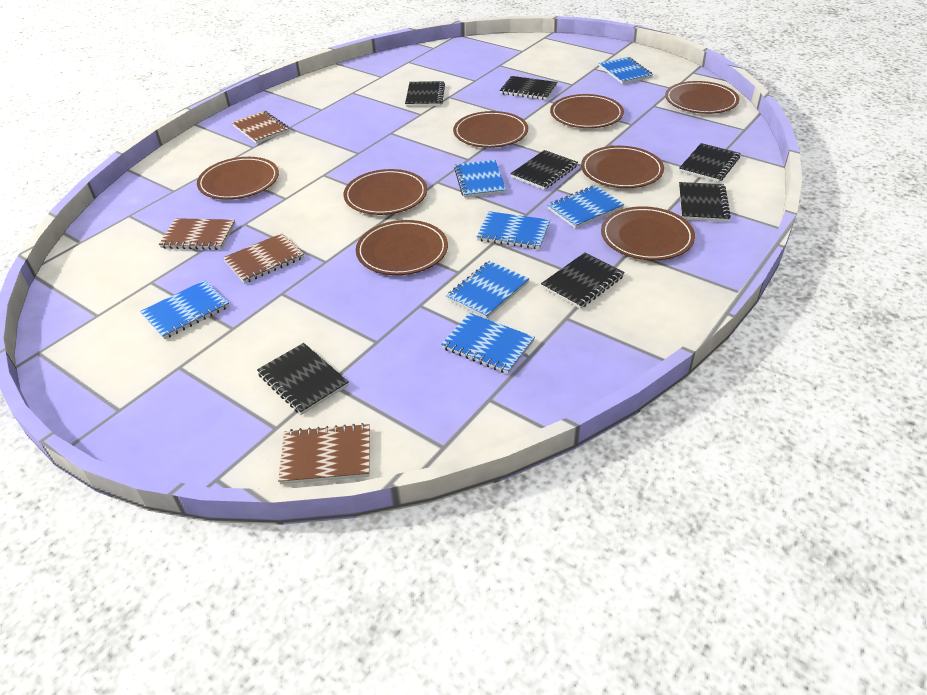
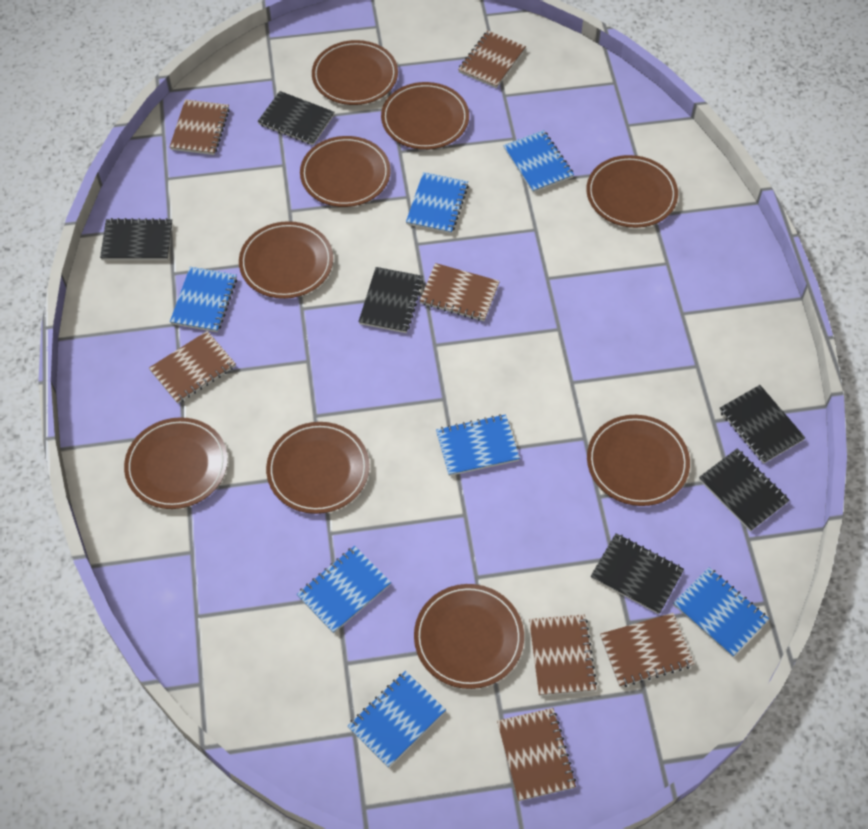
black notebook: 7 -> 6
brown notebook: 4 -> 7
brown plate: 8 -> 9

